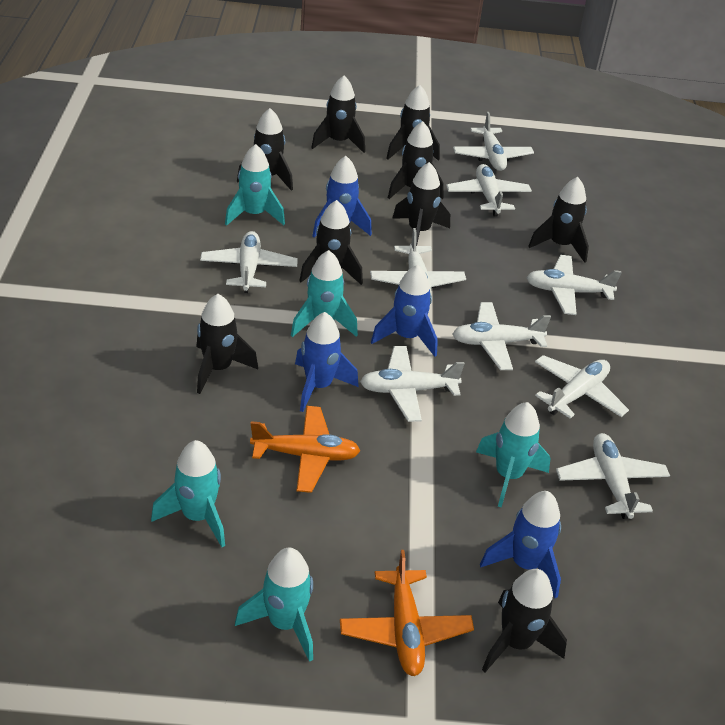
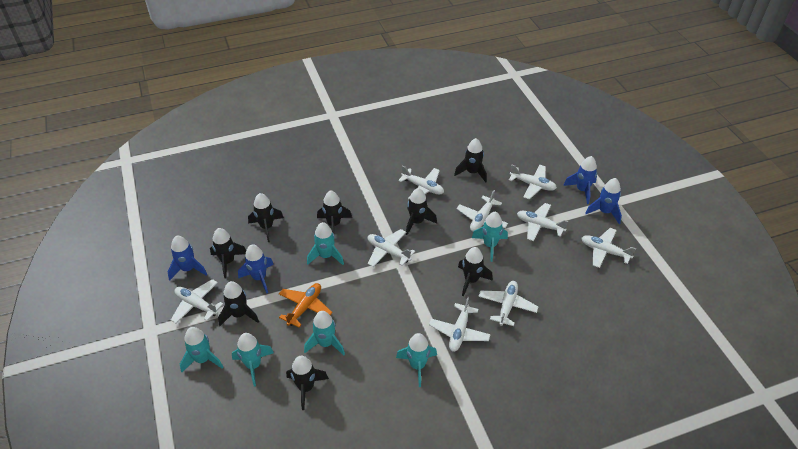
black rocket: 9 -> 8
orange plane: 2 -> 1
turquoise rocket: 5 -> 6

